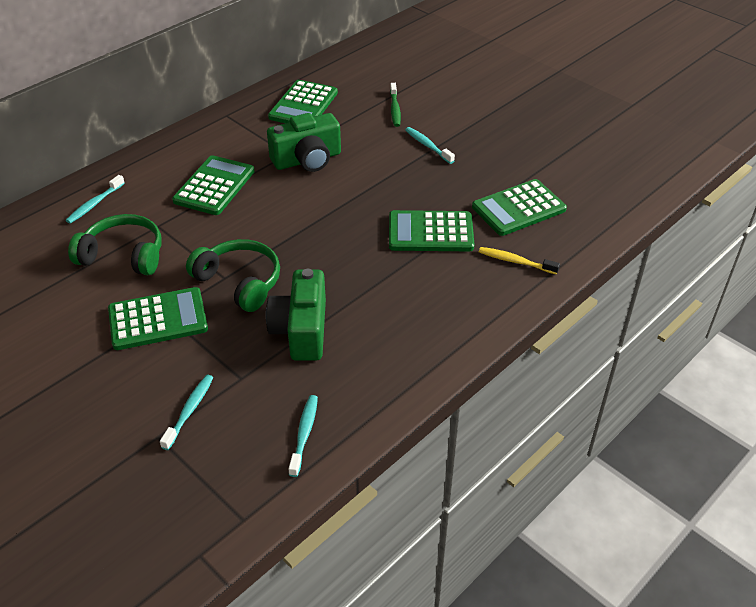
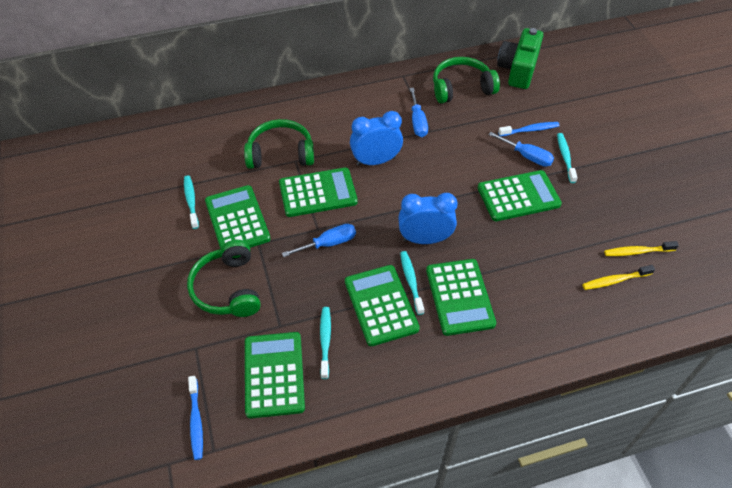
blue clock: 0 -> 2
blue screwdriver: 0 -> 3
blue toothbrush: 0 -> 2
green calculator: 5 -> 6
green camera: 2 -> 1
green headphones: 2 -> 3
green toothbrush: 1 -> 0
yellow toothbrush: 1 -> 2

